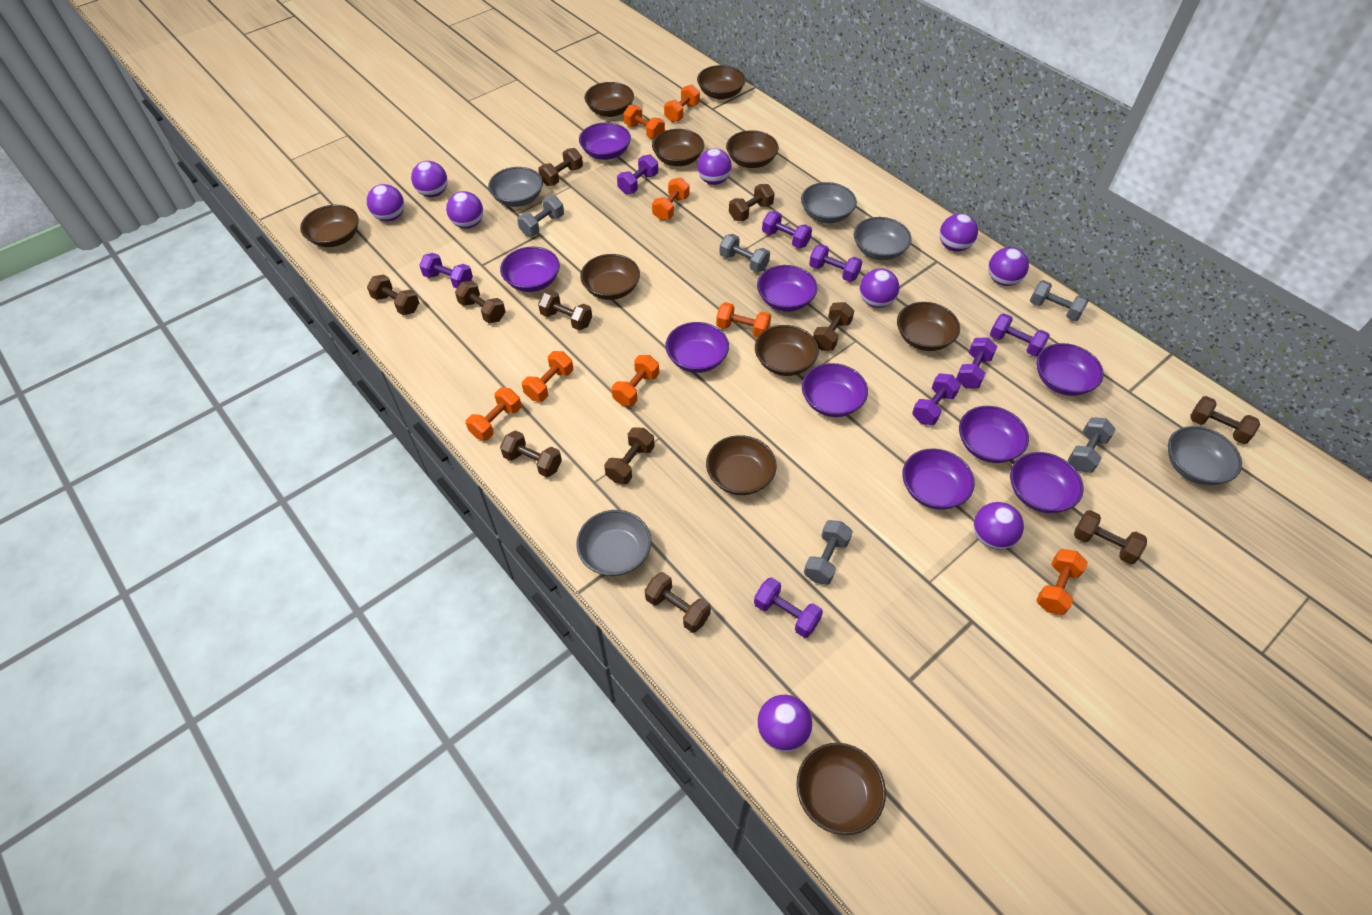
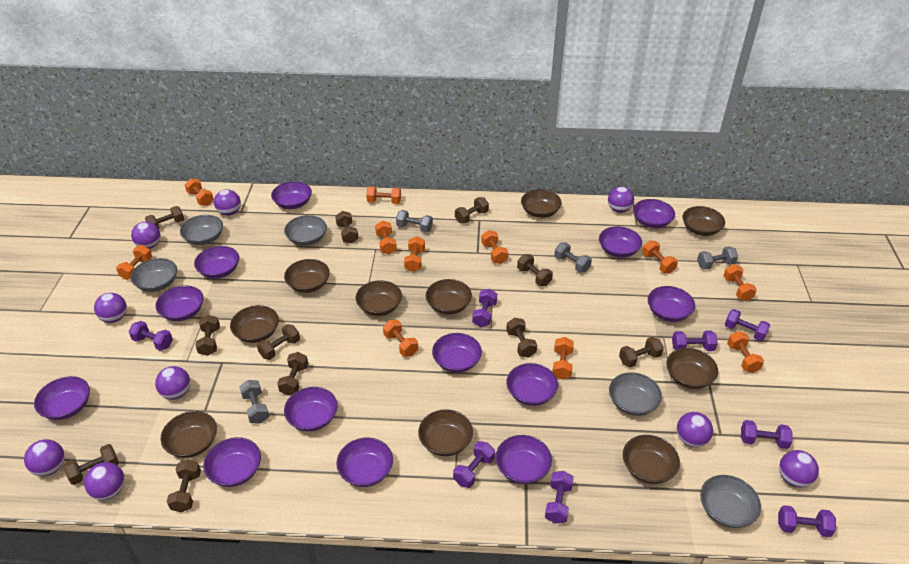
grey dumbbell: 5 -> 4
orange dumbbell: 8 -> 11
purple bowl: 9 -> 13

